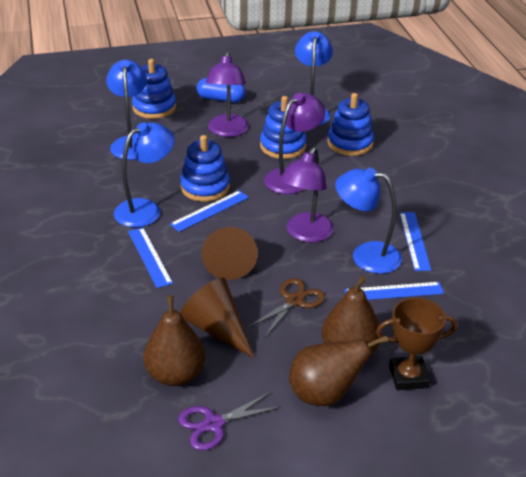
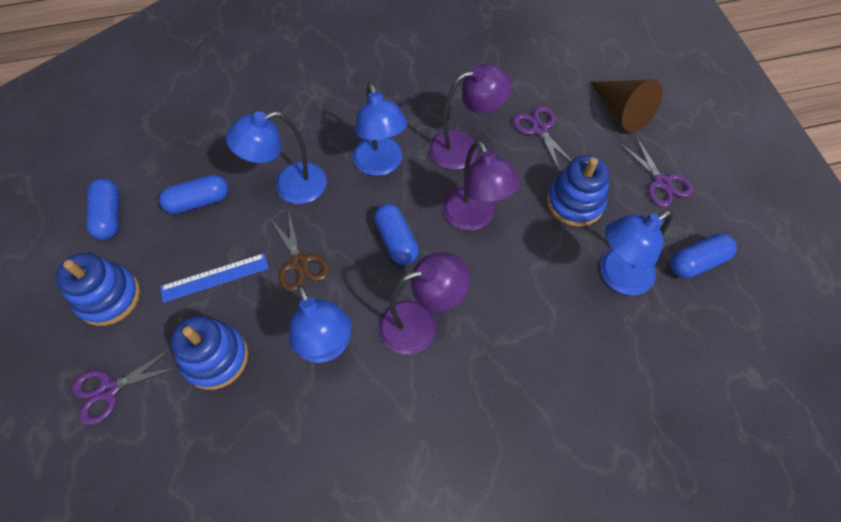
blue capsule: 1 -> 4
blue ruler: 4 -> 1
blue stacking toy: 4 -> 3
brown cone: 2 -> 1
brown pear: 3 -> 0
brown trophy: 1 -> 0
purple scissors: 1 -> 3

